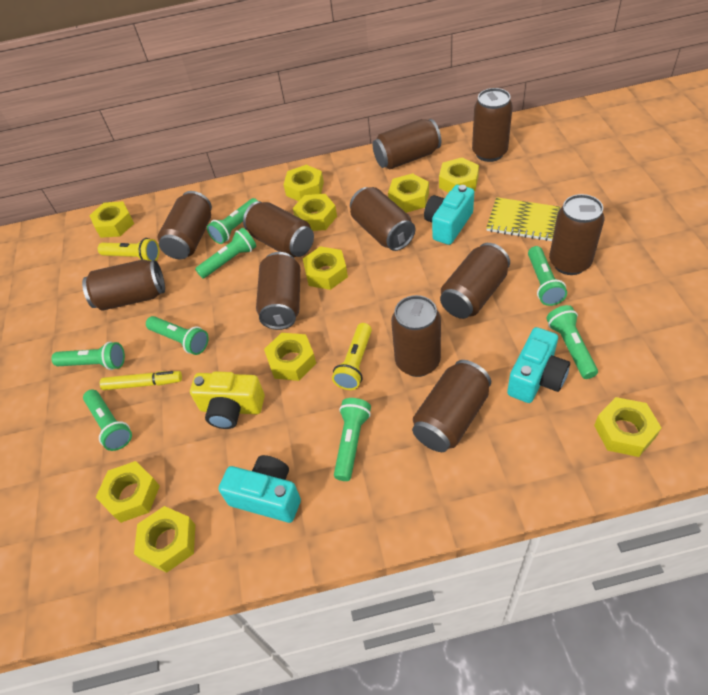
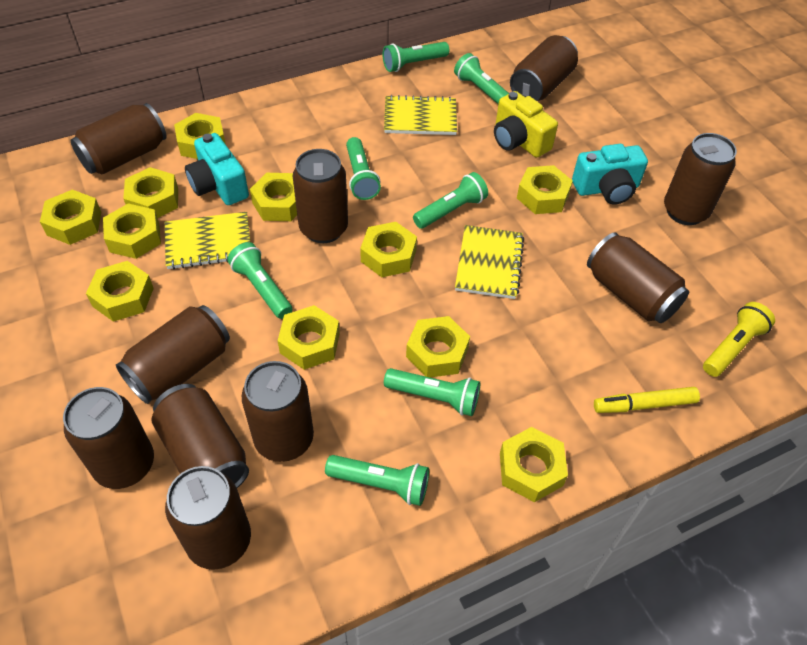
brown can: 11 -> 10
green flashlight: 8 -> 7
turquoise camera: 3 -> 2
yellow flashlight: 2 -> 1
yellow notebook: 1 -> 3
yellow nut: 10 -> 11

